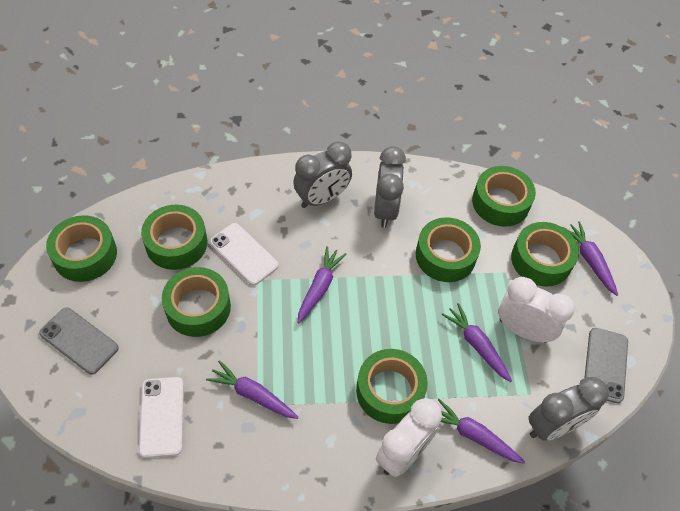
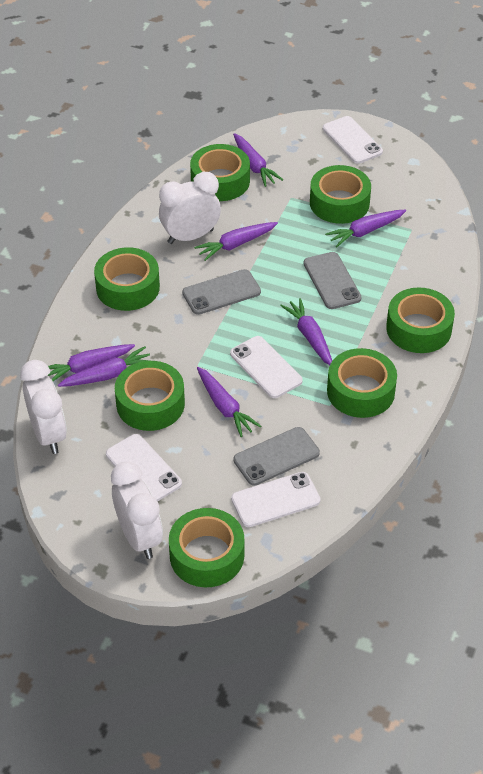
grey clock: 3 -> 0
grey phone: 2 -> 3
purple carrot: 5 -> 7
white clock: 2 -> 3
white phone: 2 -> 4

